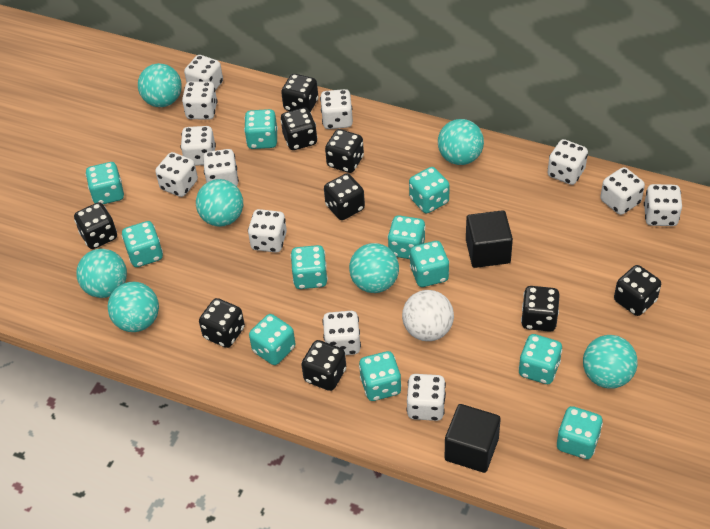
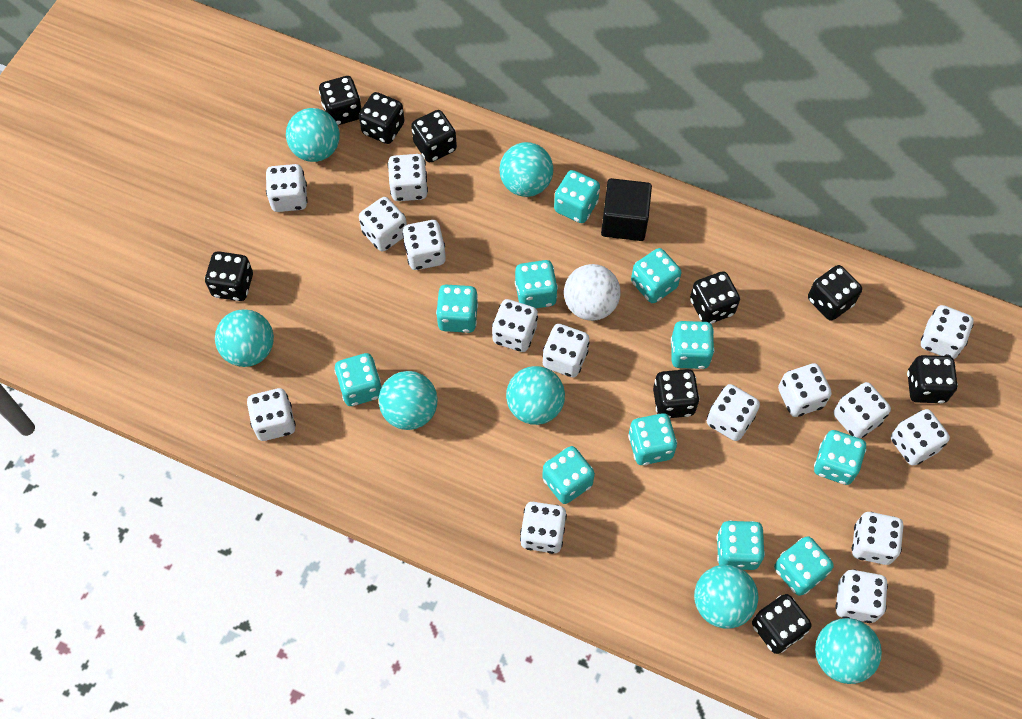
black cube: 2 -> 1
white dice: 12 -> 15

